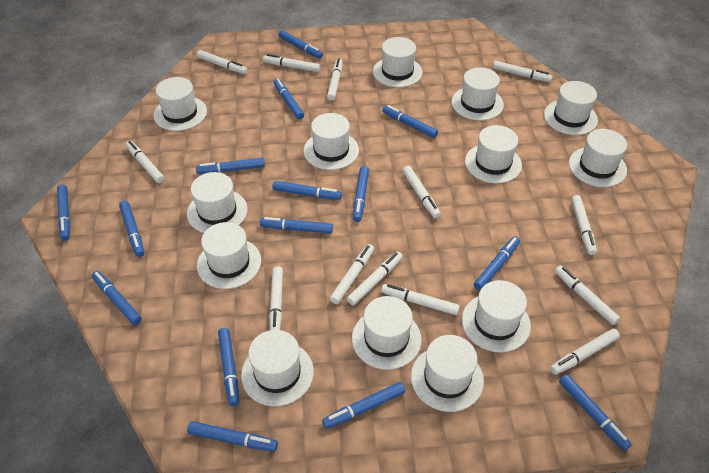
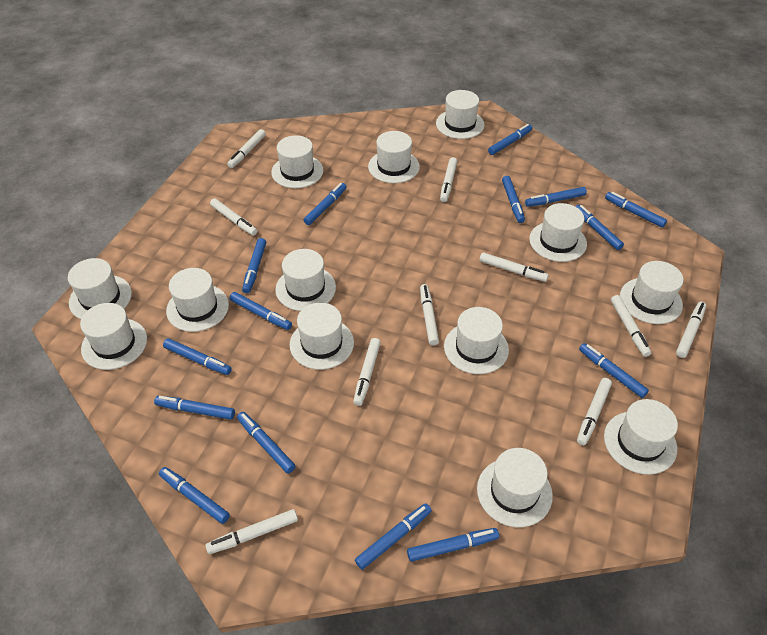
white marker: 13 -> 10

